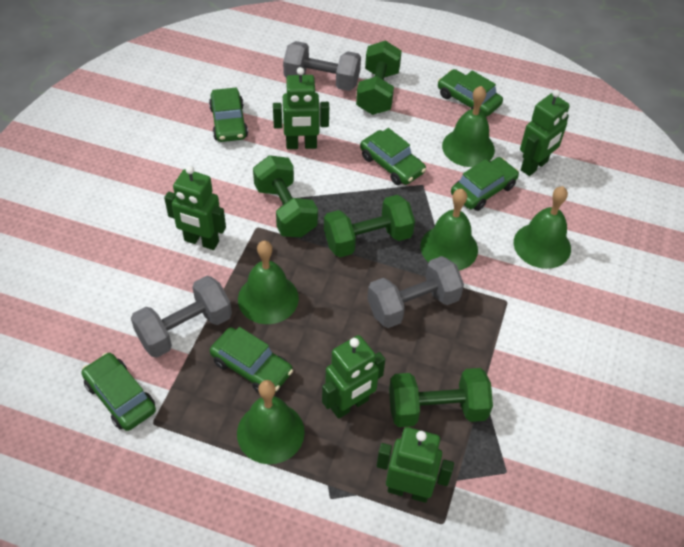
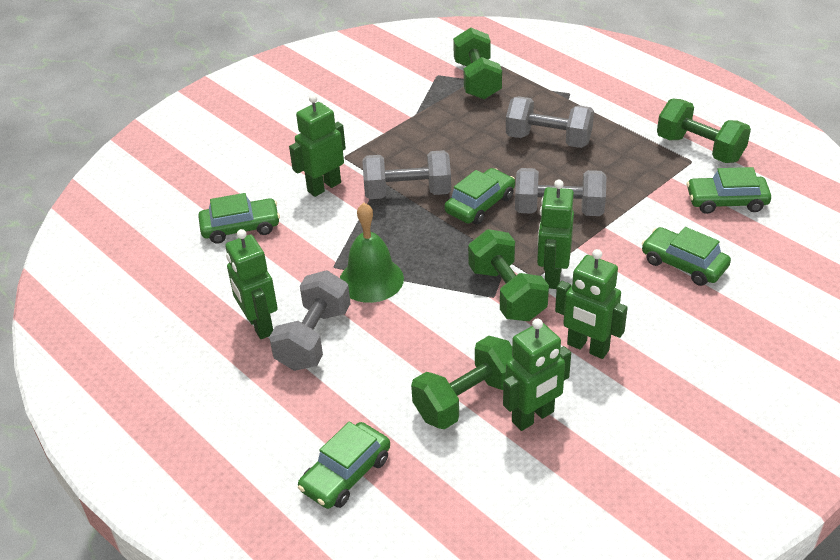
green bell: 5 -> 1
green car: 6 -> 5
grey dumbbell: 3 -> 4

